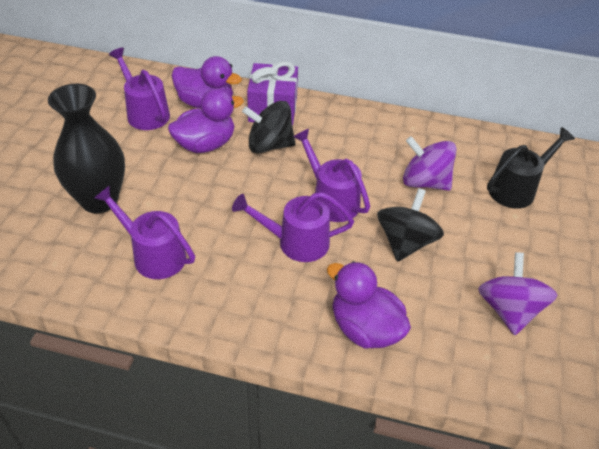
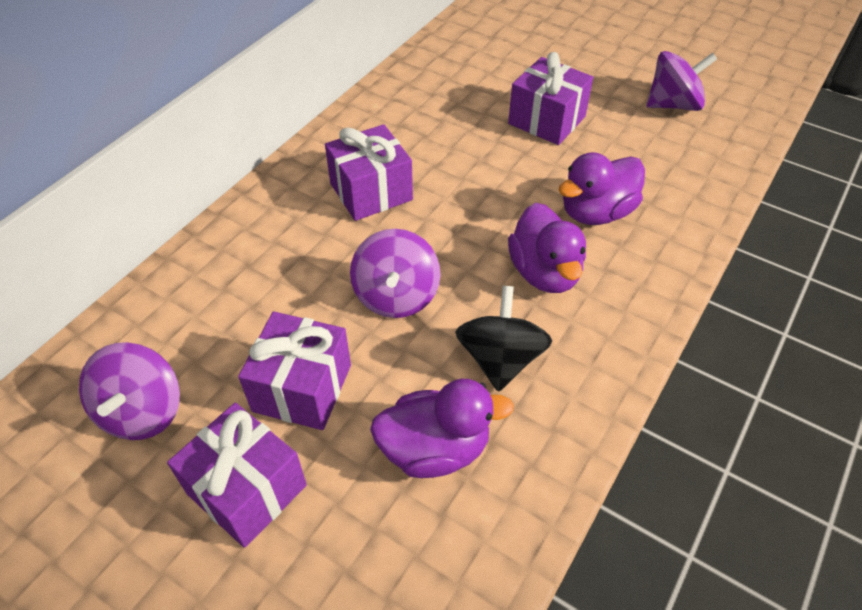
black spinning top: 2 -> 1
black vase: 1 -> 0
black watering can: 1 -> 0
purple gift: 1 -> 4
purple spinning top: 2 -> 3
purple watering can: 4 -> 0

